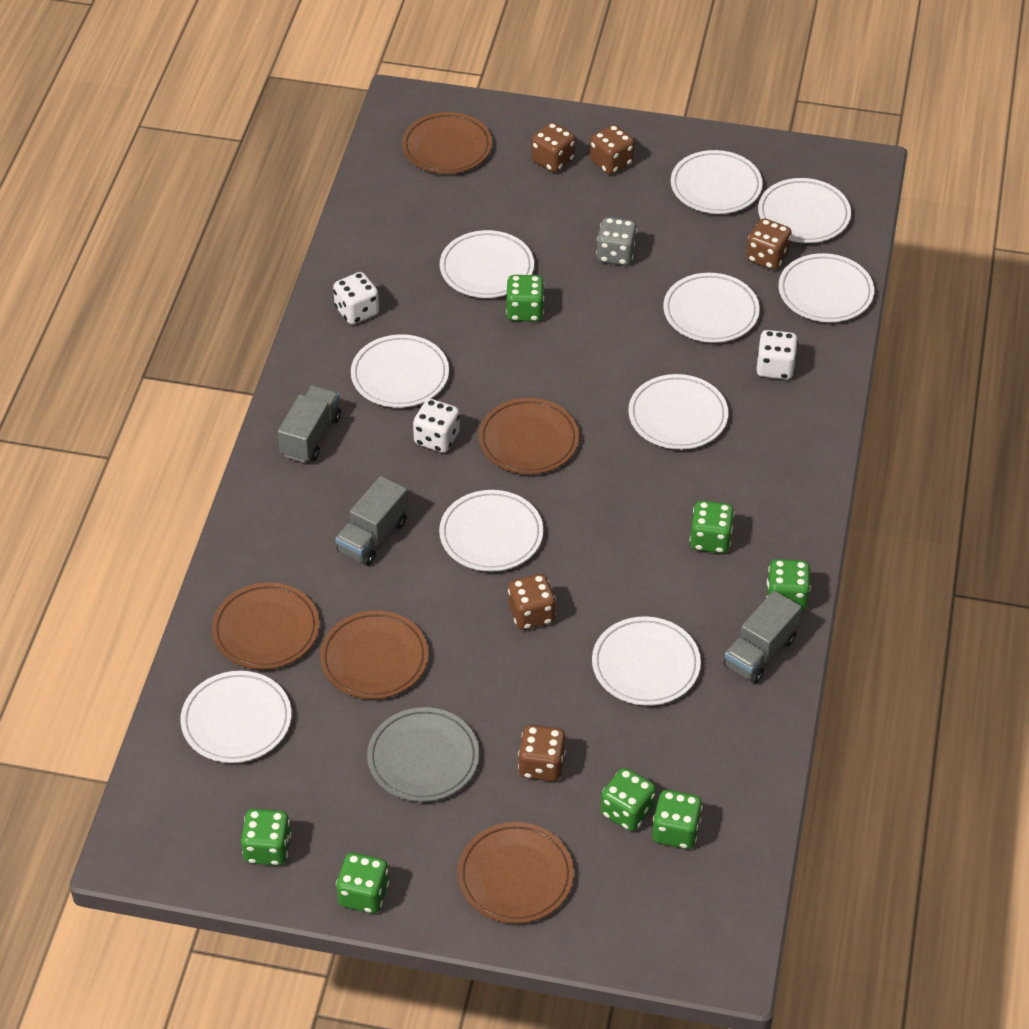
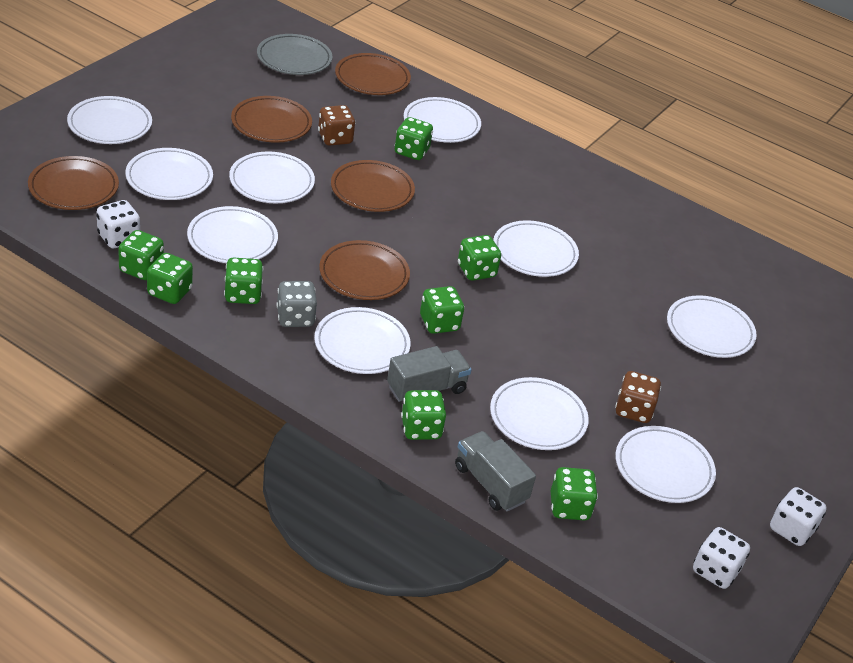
brown dice: 5 -> 2
green dice: 7 -> 8
grey truck: 3 -> 2

